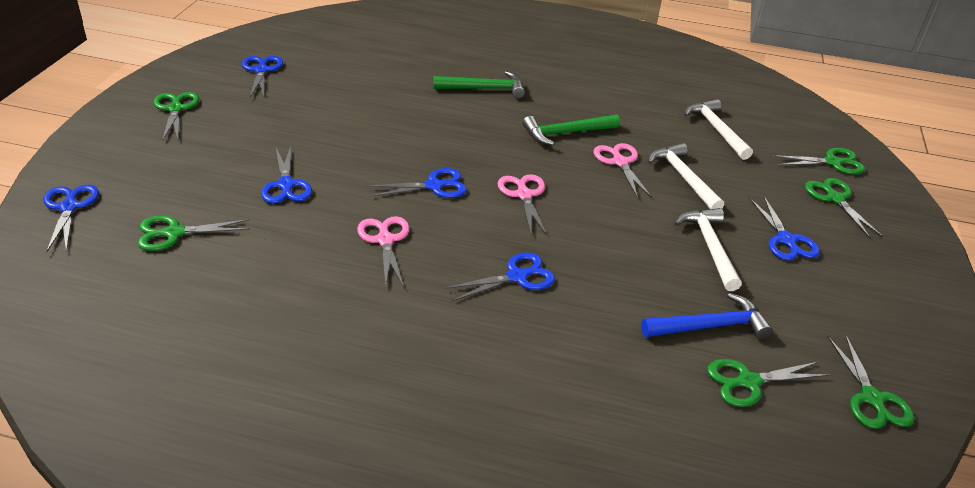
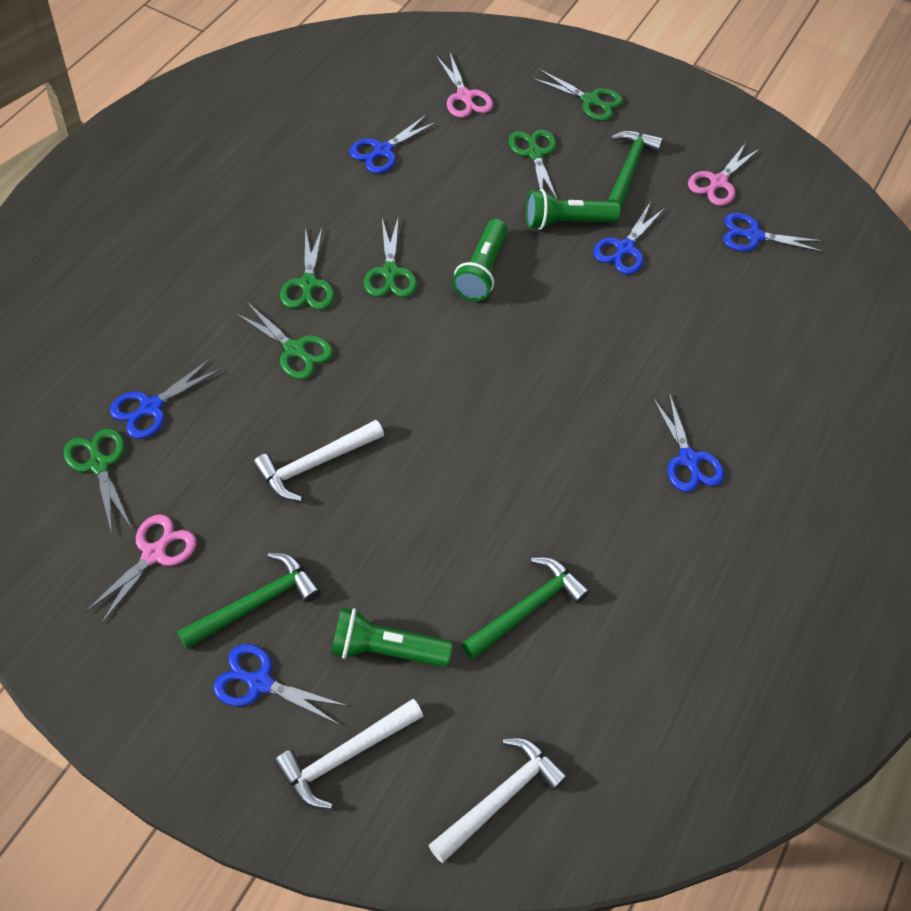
blue hammer: 1 -> 0
green flashlight: 0 -> 3
green hammer: 2 -> 3

